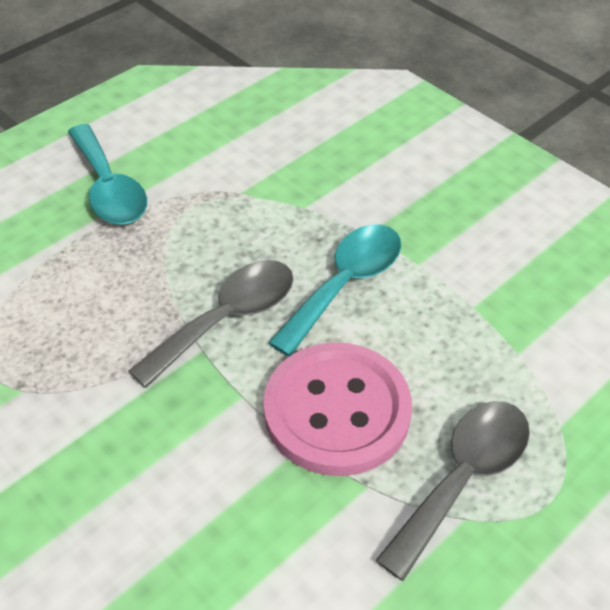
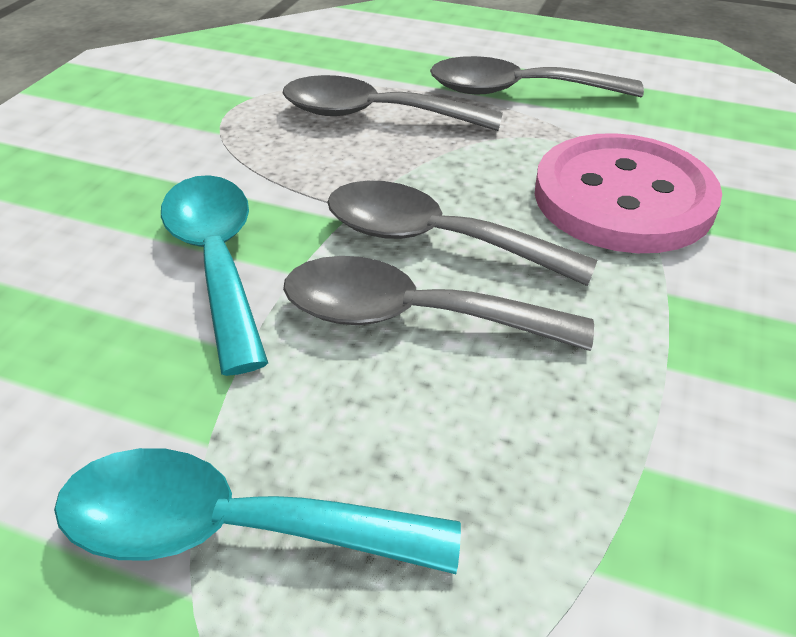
grey spoon: 2 -> 4

